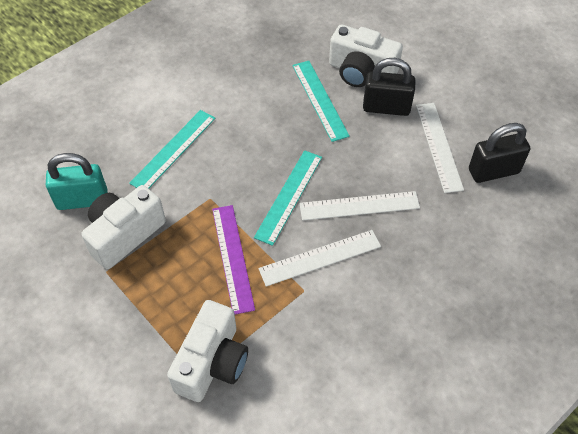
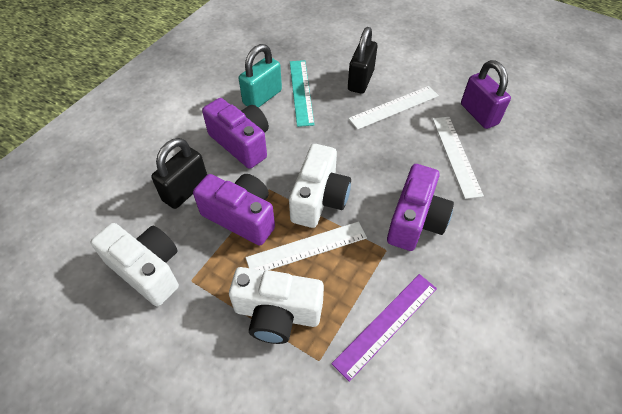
purple camera: 0 -> 3
purple padlock: 0 -> 1
turquoise ruler: 3 -> 1

